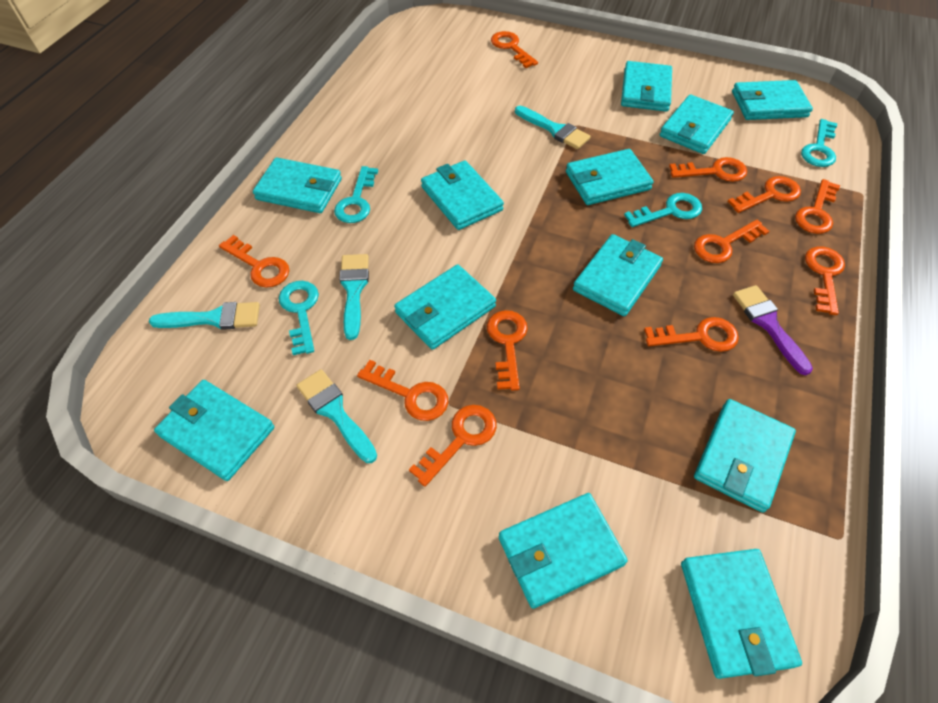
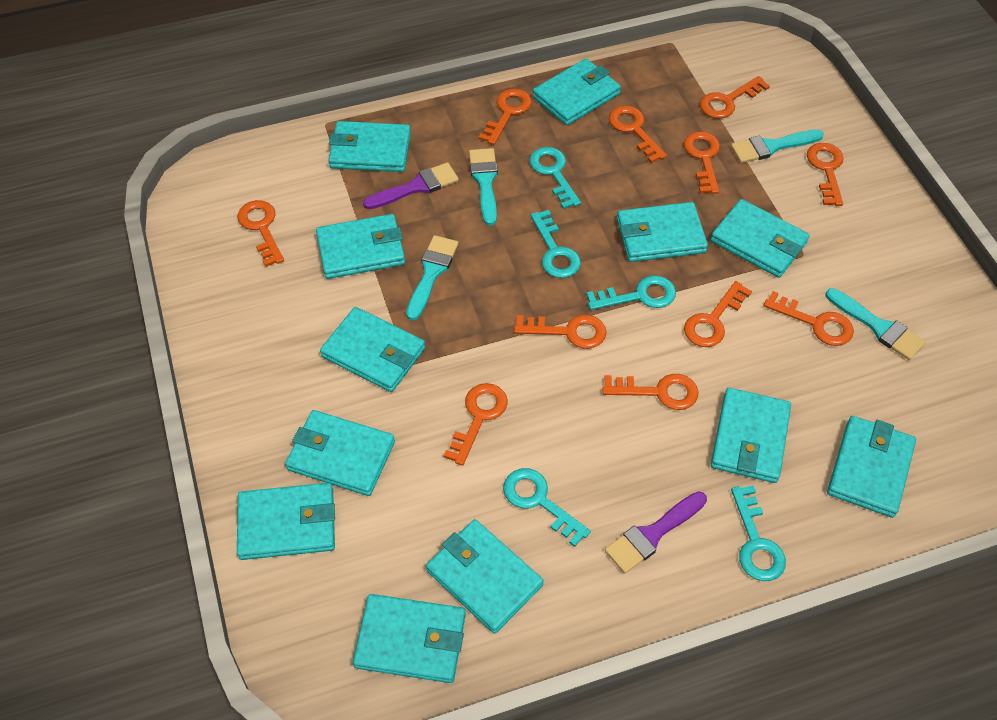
purple brush: 1 -> 2
turquoise key: 4 -> 5

